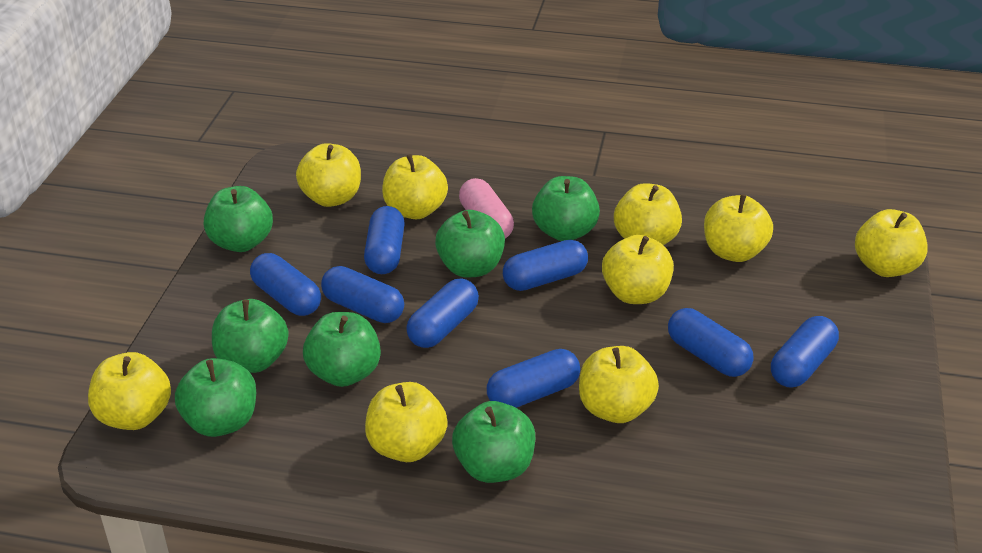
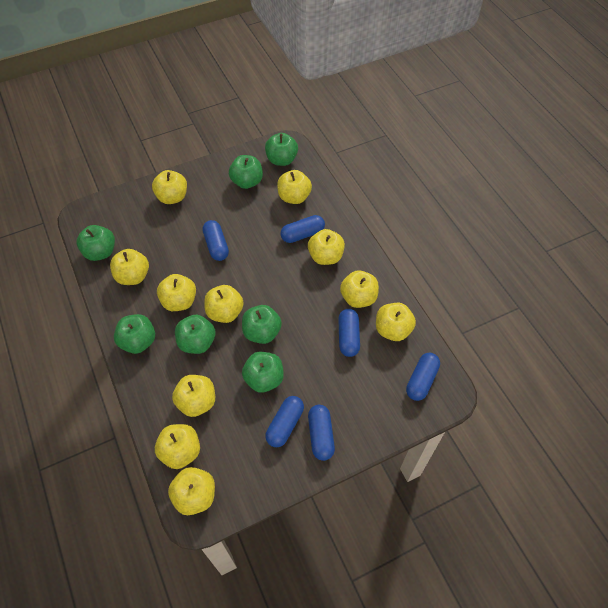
blue capsule: 8 -> 6
pink capsule: 1 -> 0
yellow apple: 9 -> 11

